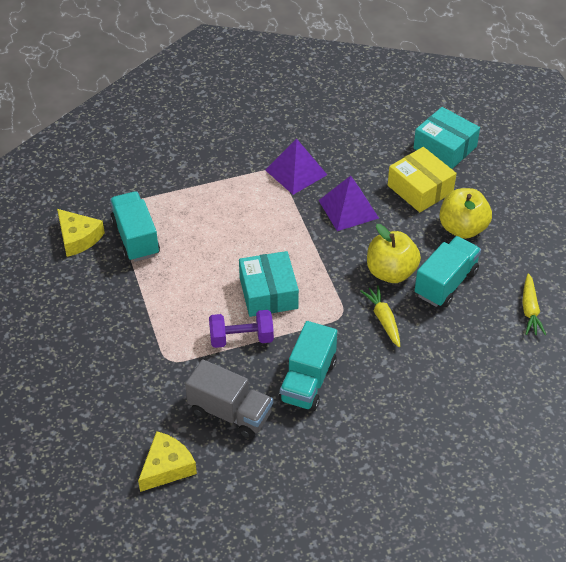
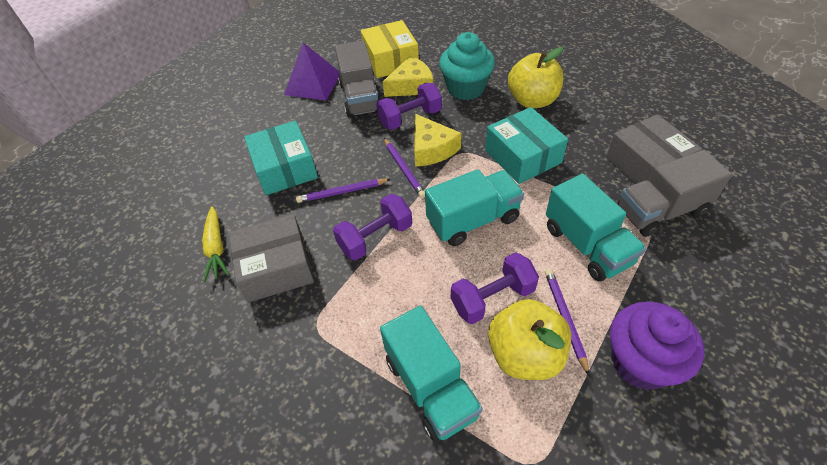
grey box: 0 -> 2
grey truck: 1 -> 2
purple cupcake: 0 -> 1
purple dumbbell: 1 -> 3
purple pencil: 0 -> 3
purple pyramid: 2 -> 1
turquoise cupcake: 0 -> 1
yellow carrot: 2 -> 1

